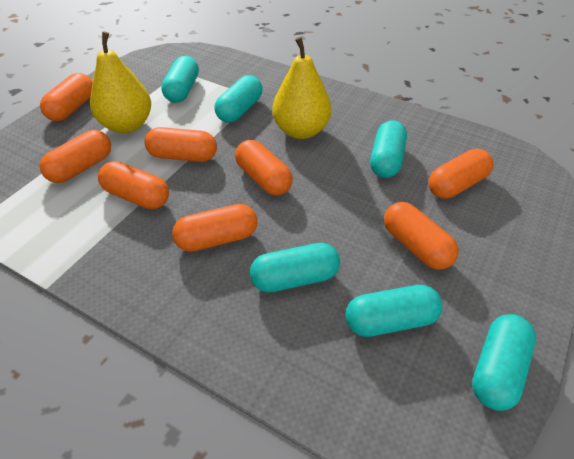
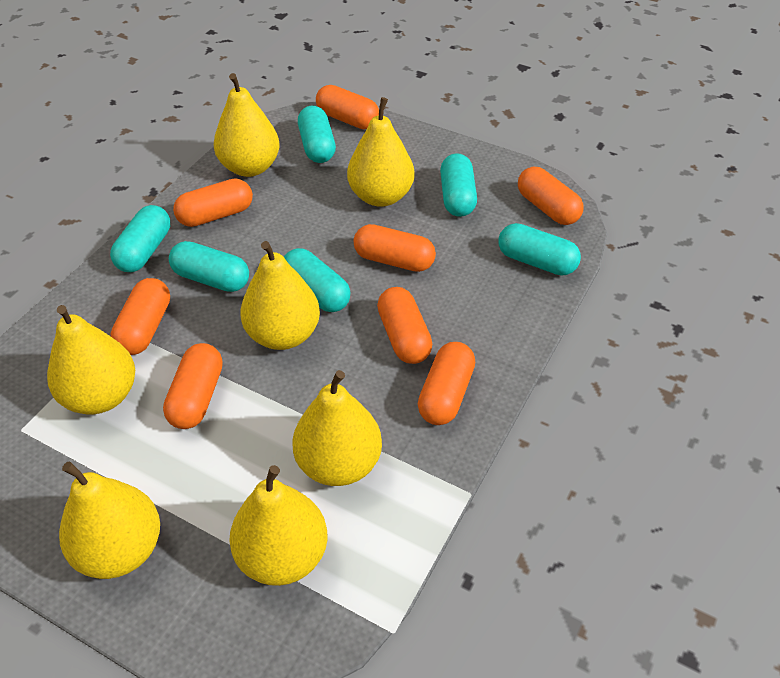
yellow pear: 2 -> 7

